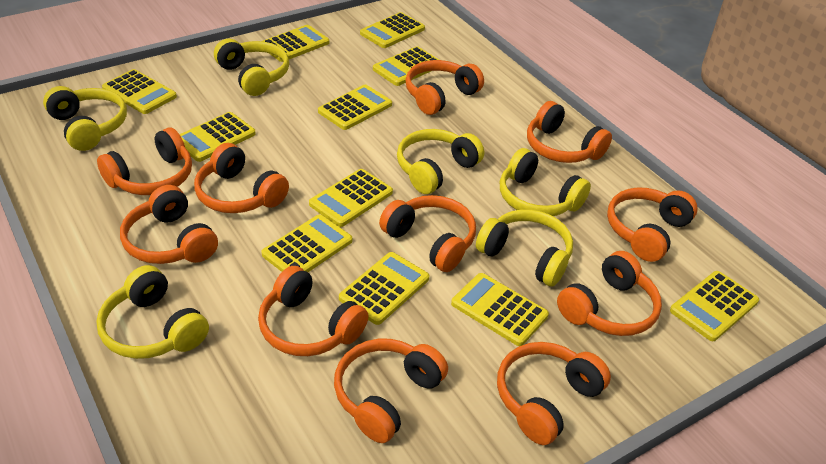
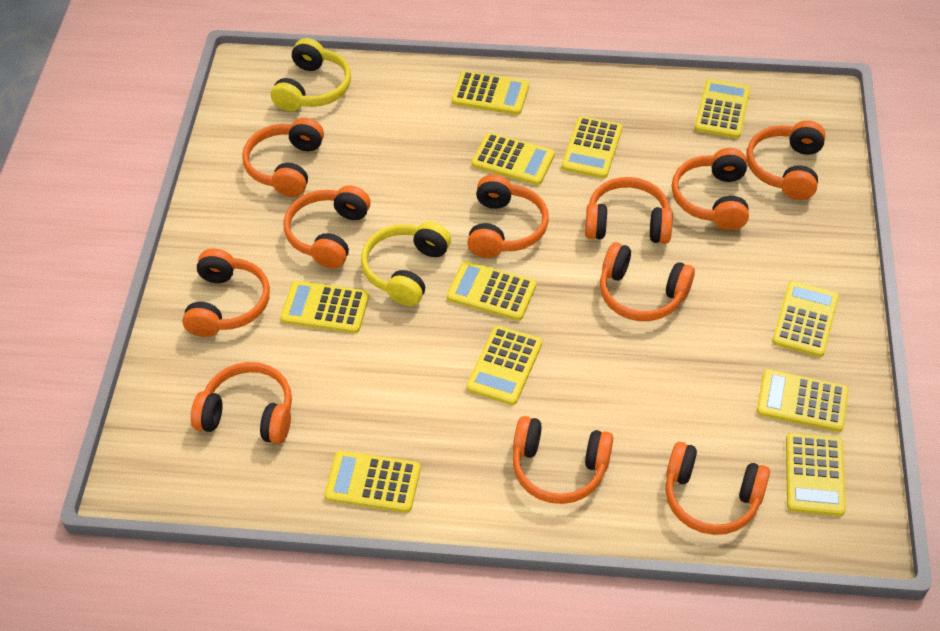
yellow headphones: 6 -> 2

